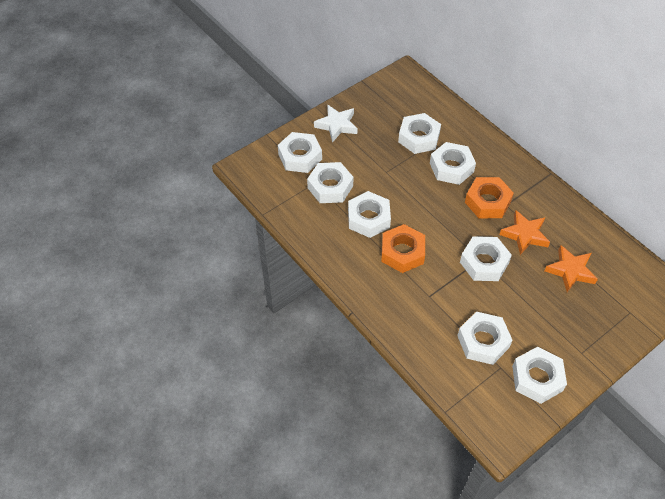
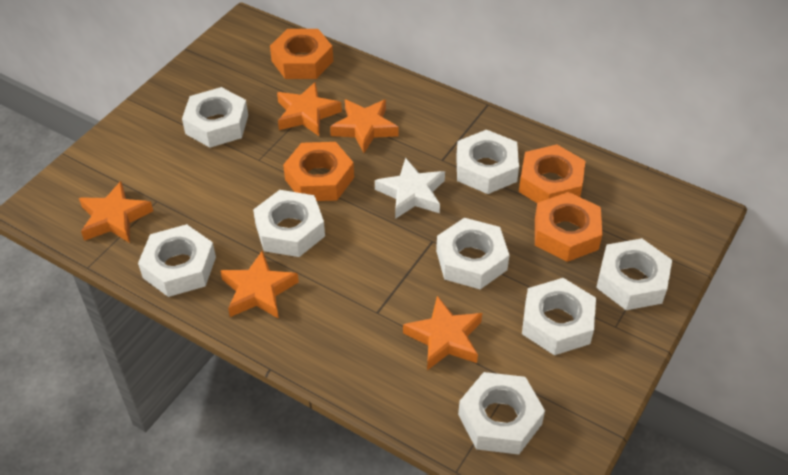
orange nut: 2 -> 4
orange star: 2 -> 5

